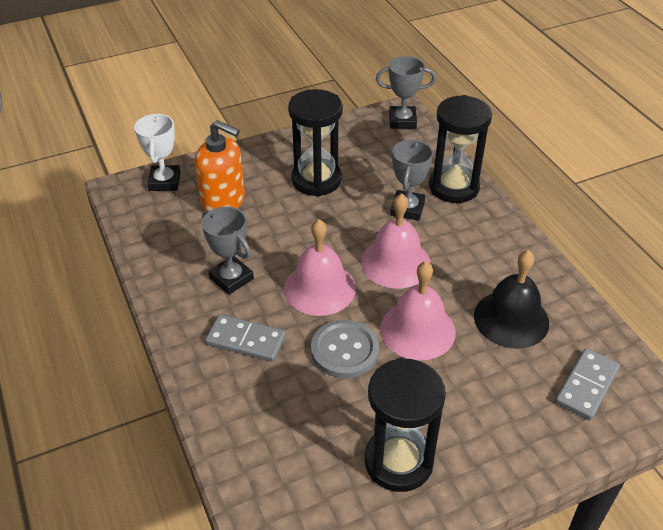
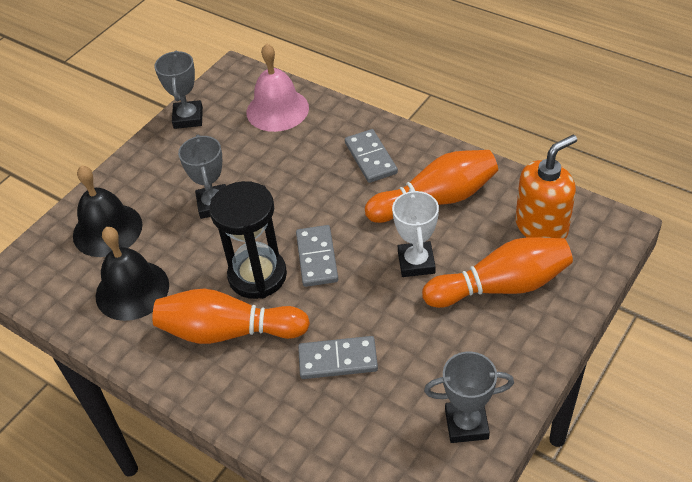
black bell: 1 -> 2
black hourglass: 3 -> 1
grey button: 1 -> 0
grey domino: 2 -> 3
orange bowling pin: 0 -> 3
pink bell: 3 -> 1

